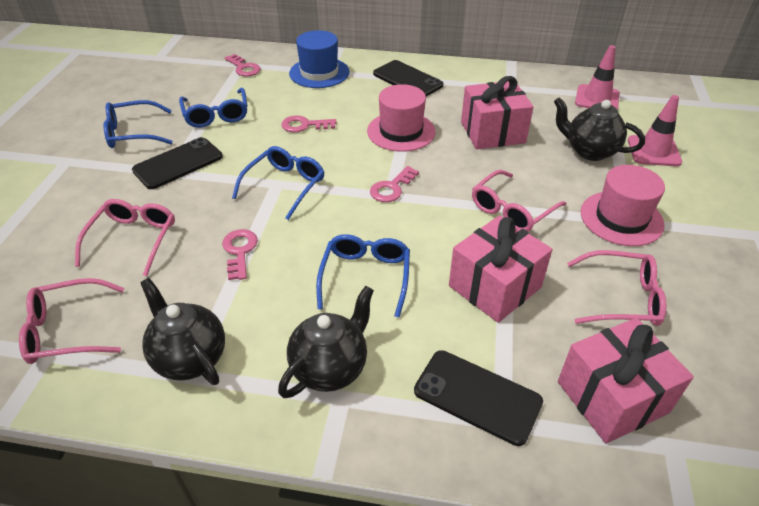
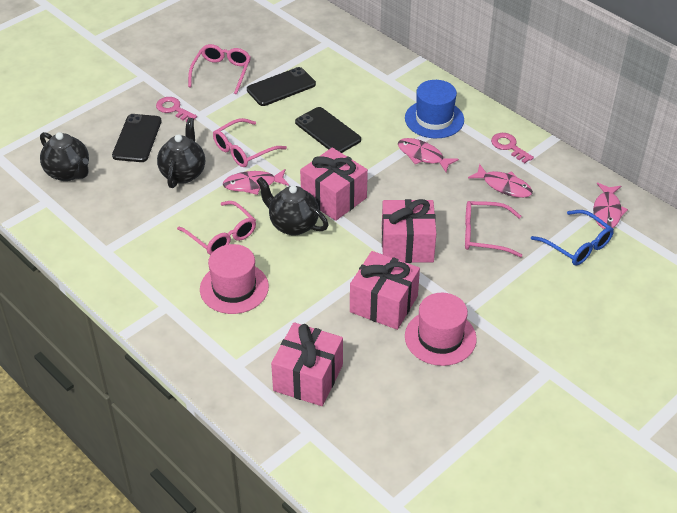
blue glasses: 4 -> 1
pink fish: 0 -> 4
pink gift: 3 -> 4
pink key: 4 -> 2
pink traffic cone: 2 -> 0

